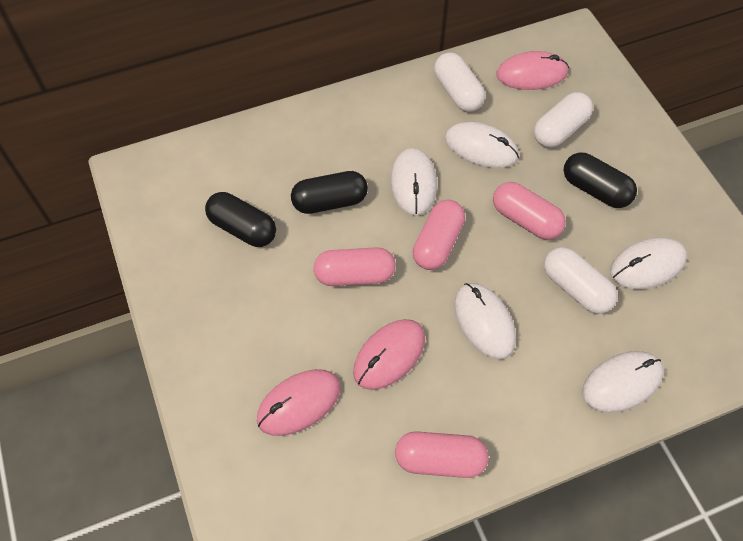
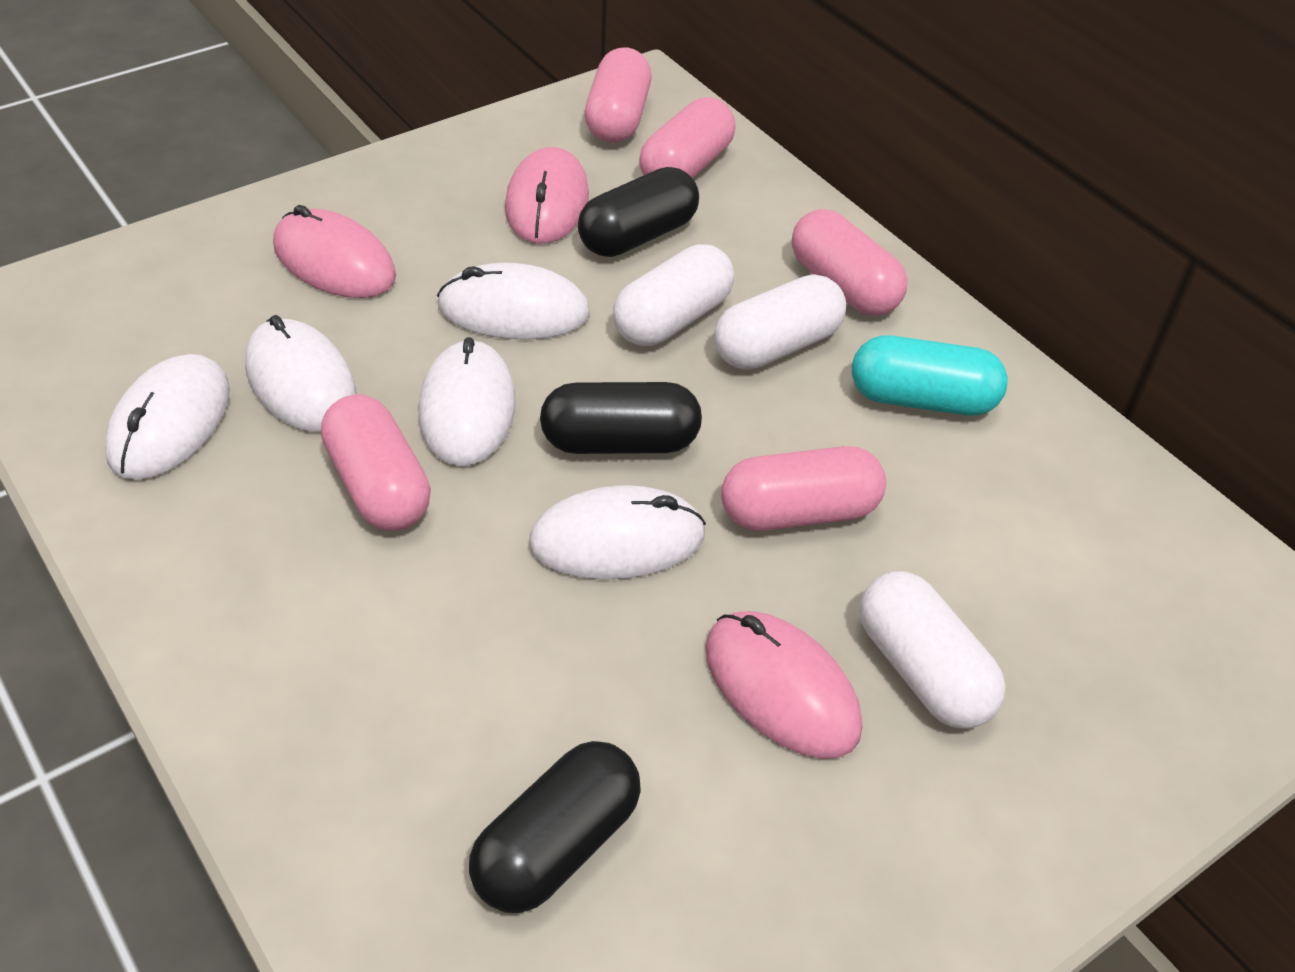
pink capsule: 4 -> 5
turquoise capsule: 0 -> 1

